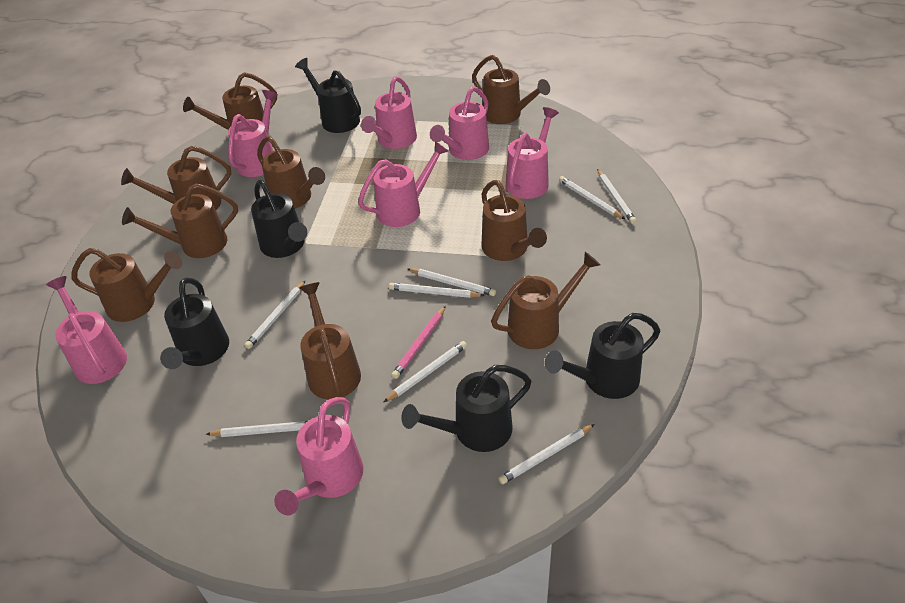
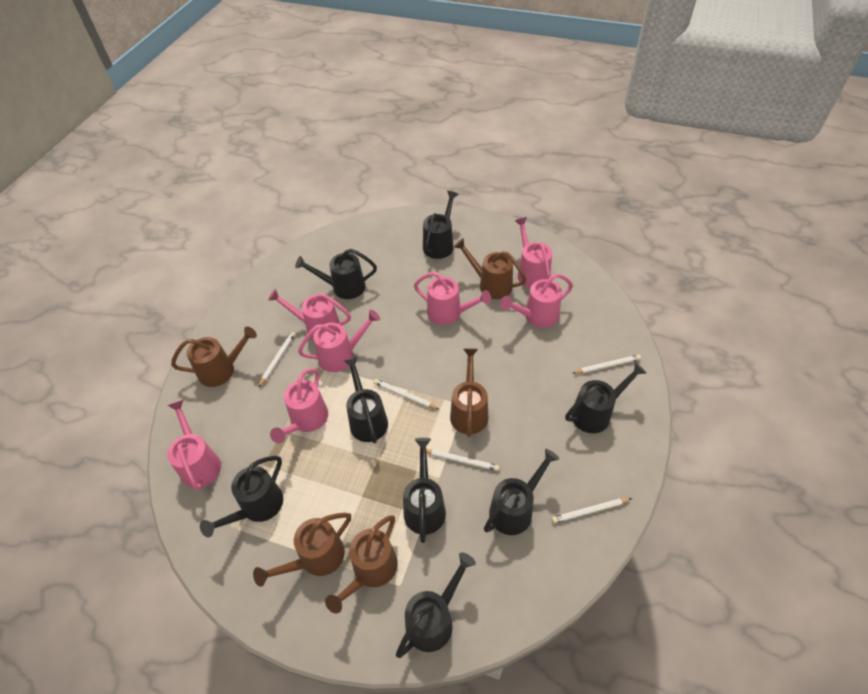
black watering can: 5 -> 8
brown watering can: 9 -> 5
pink pencil: 1 -> 0
white pencil: 8 -> 5

